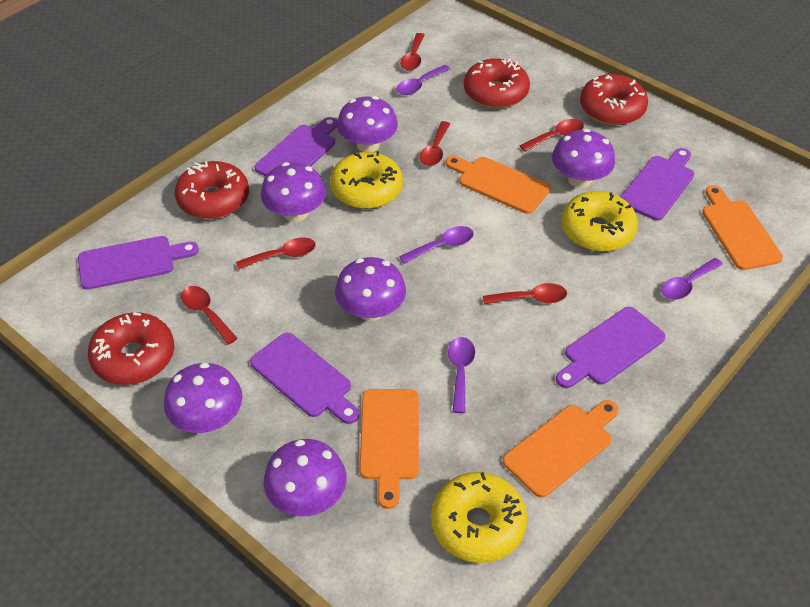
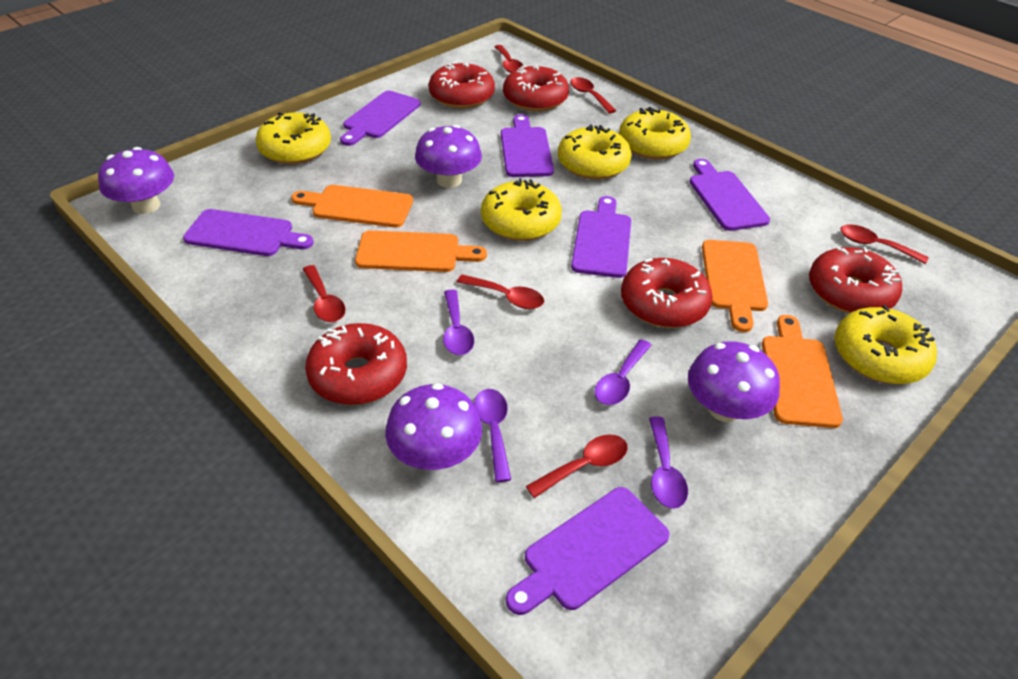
purple cutting board: 5 -> 6
purple mushroom: 6 -> 4
red donut: 4 -> 5
yellow donut: 3 -> 5

